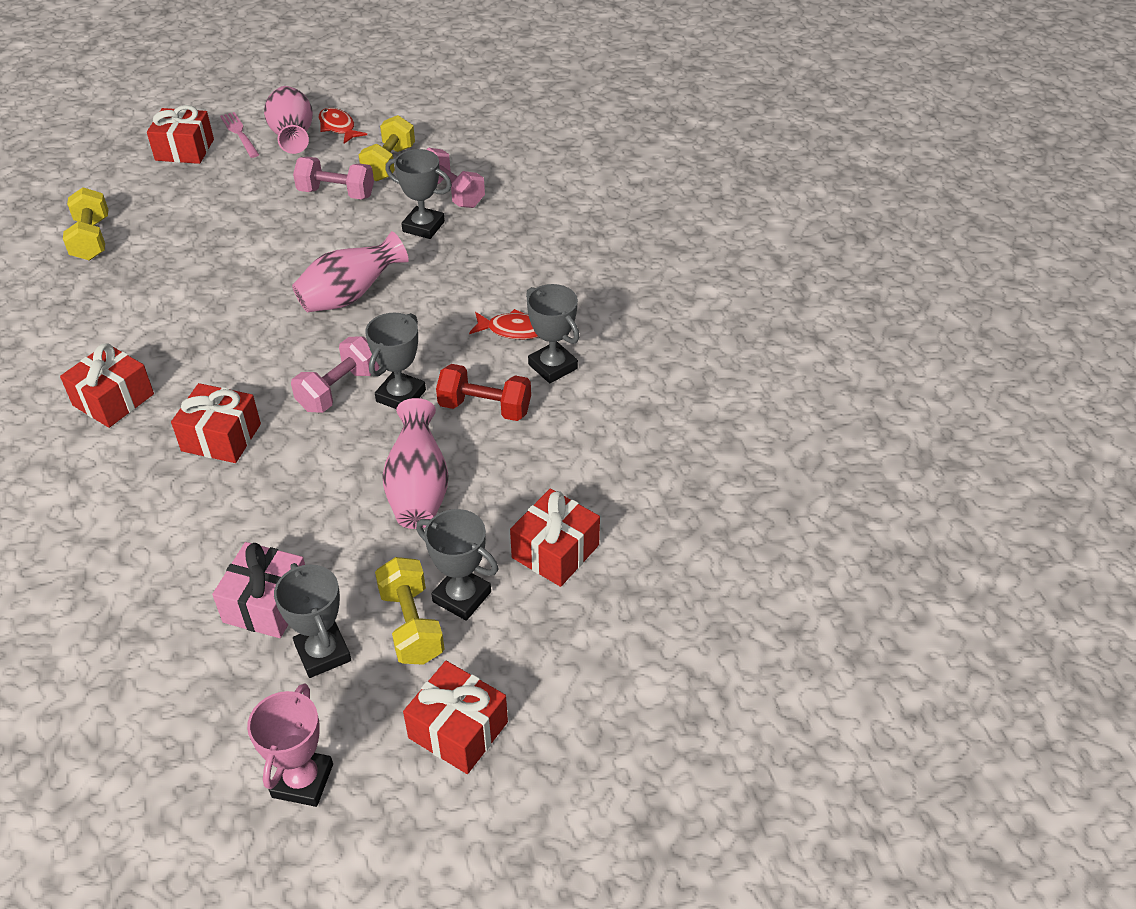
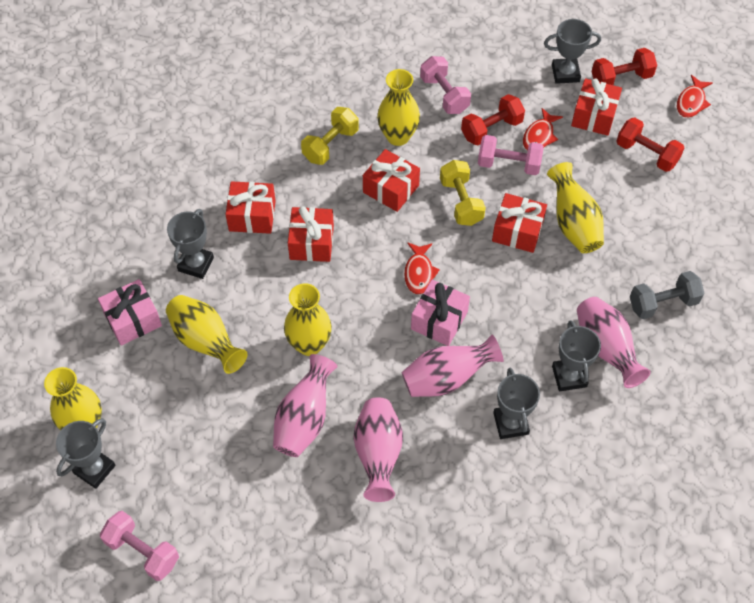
grey dumbbell: 0 -> 1
pink fork: 1 -> 0
pink gift: 1 -> 2
pink trophy: 1 -> 0
pink vase: 3 -> 4
red dumbbell: 1 -> 3
red fish: 2 -> 3
yellow dumbbell: 3 -> 2
yellow vase: 0 -> 5

